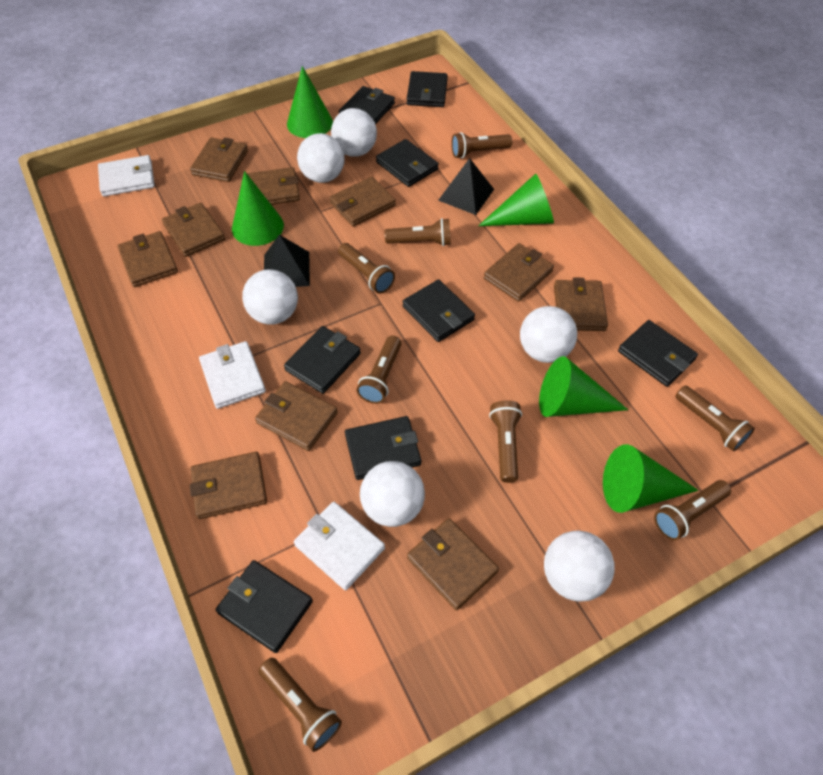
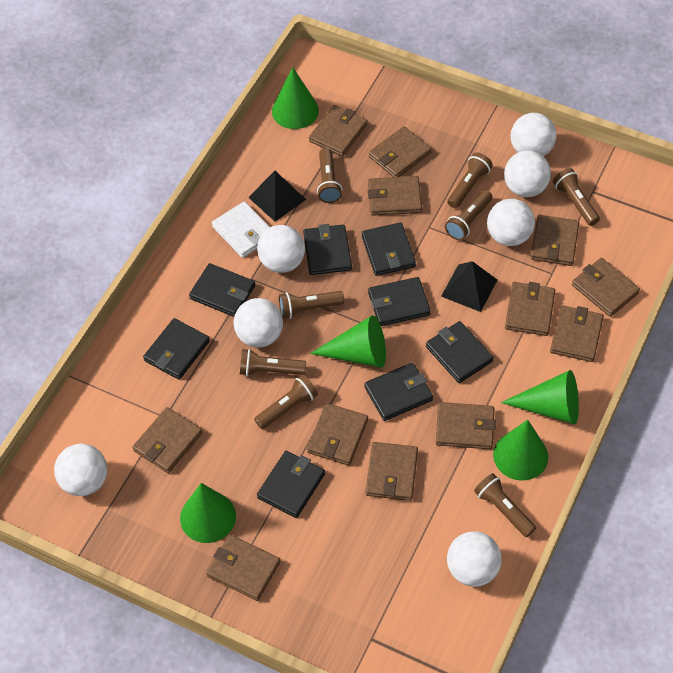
brown wallet: 10 -> 12
white ball: 6 -> 7
white wallet: 3 -> 1

